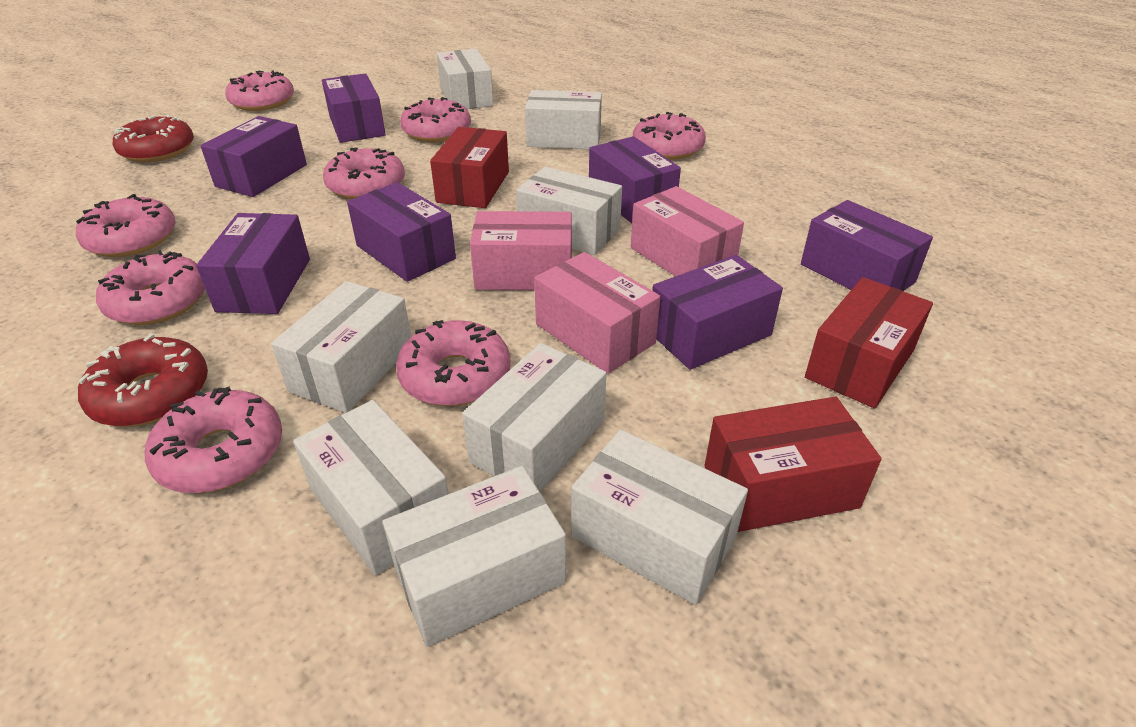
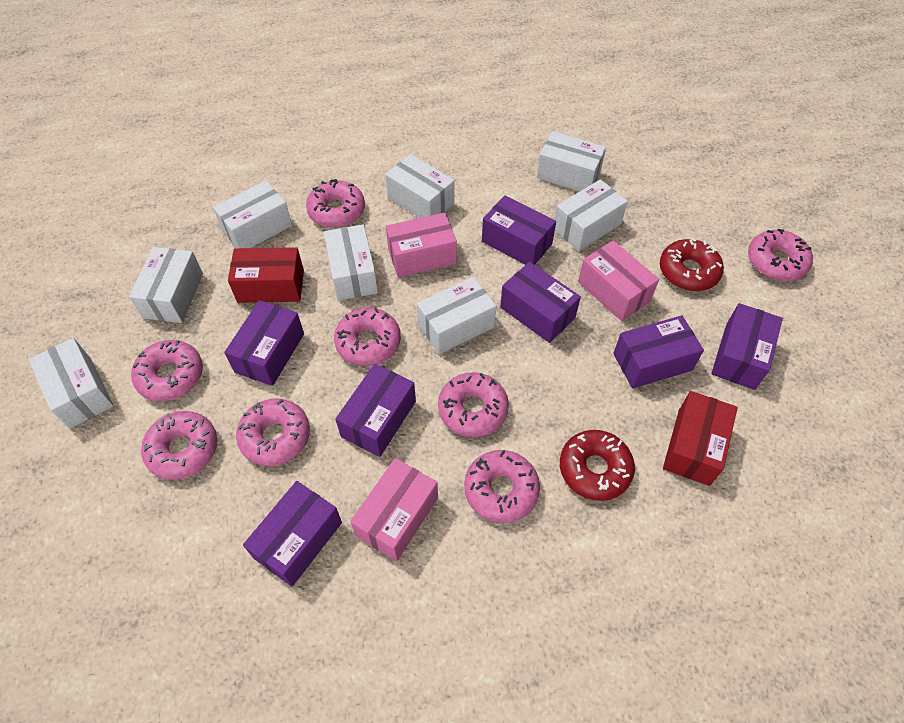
red box: 3 -> 2

